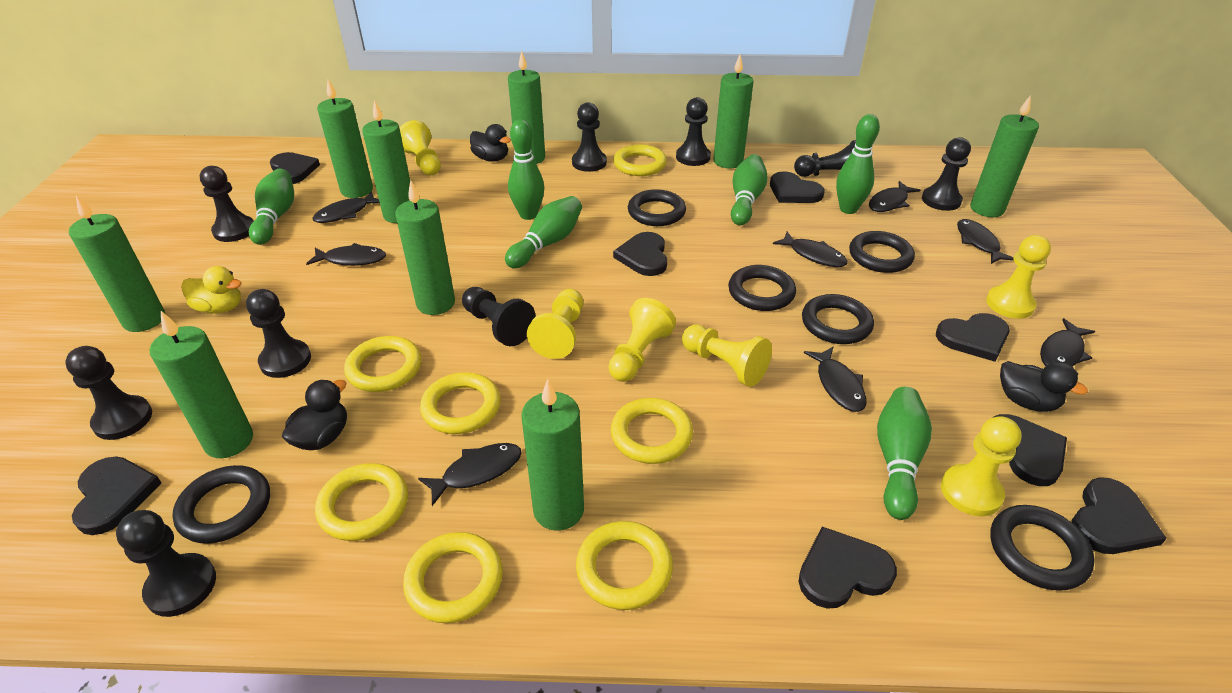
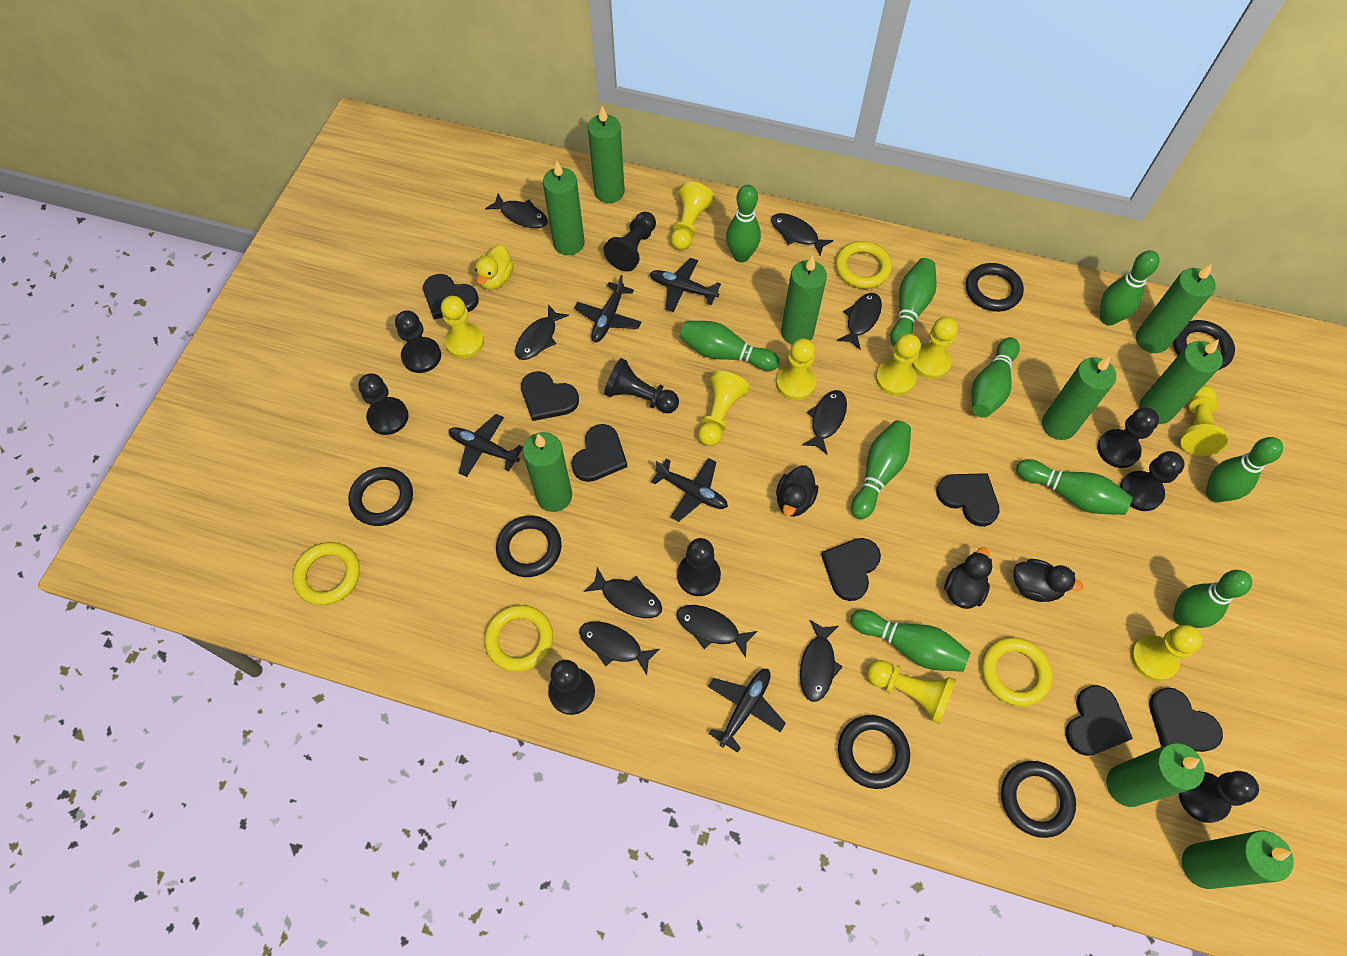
black fish: 8 -> 9
black heart: 8 -> 7
black plane: 0 -> 5
green bowling pin: 6 -> 10
yellow pawn: 6 -> 9
yellow ring: 7 -> 4

